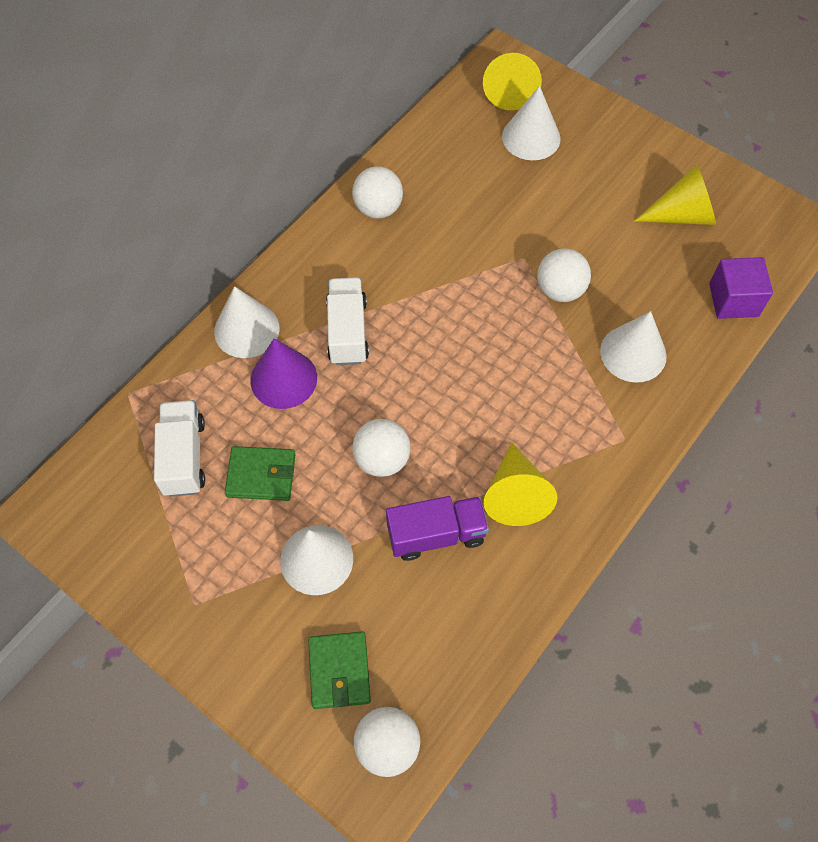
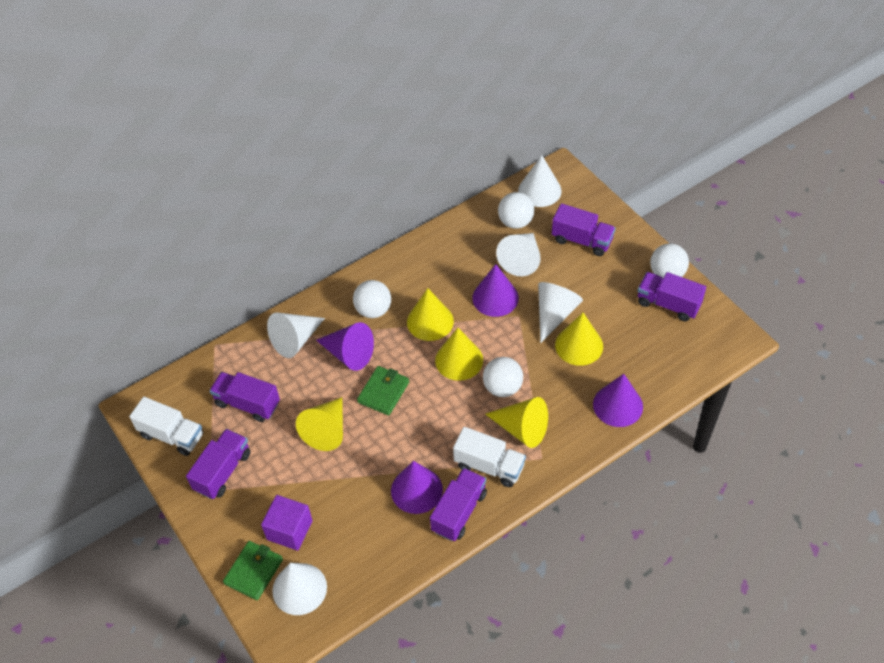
purple cone: 1 -> 4
purple truck: 1 -> 5
white cone: 4 -> 5
yellow cone: 3 -> 5

